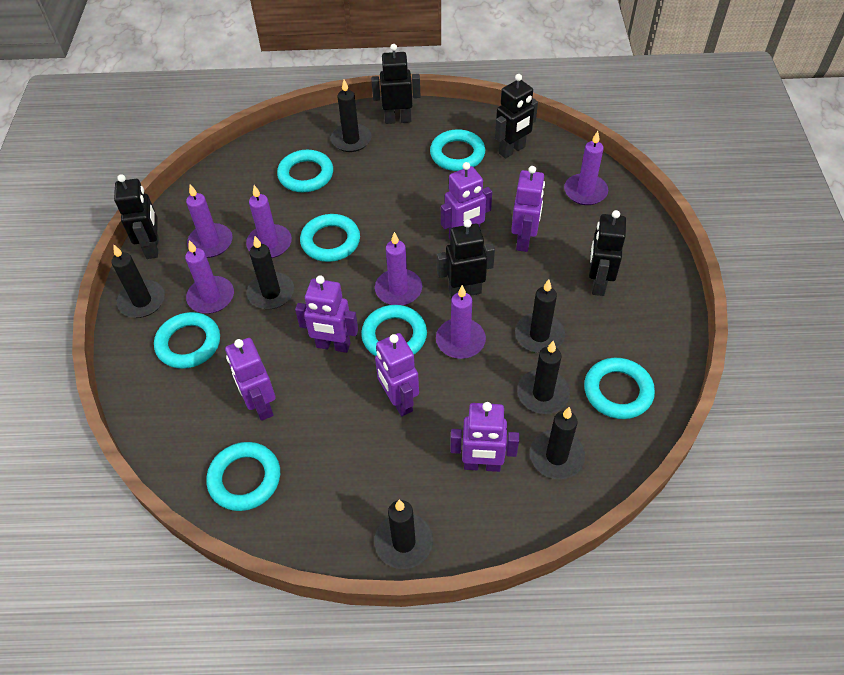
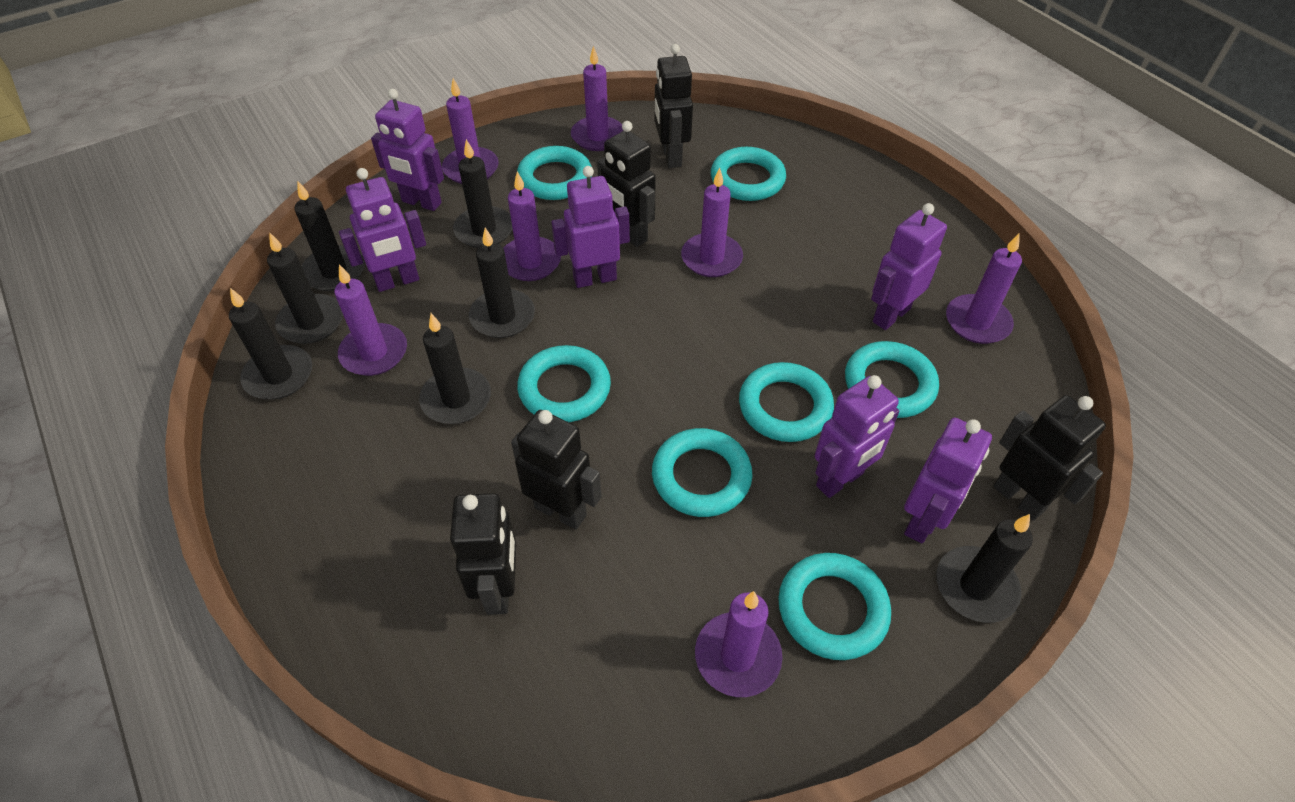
purple candle: 6 -> 7

